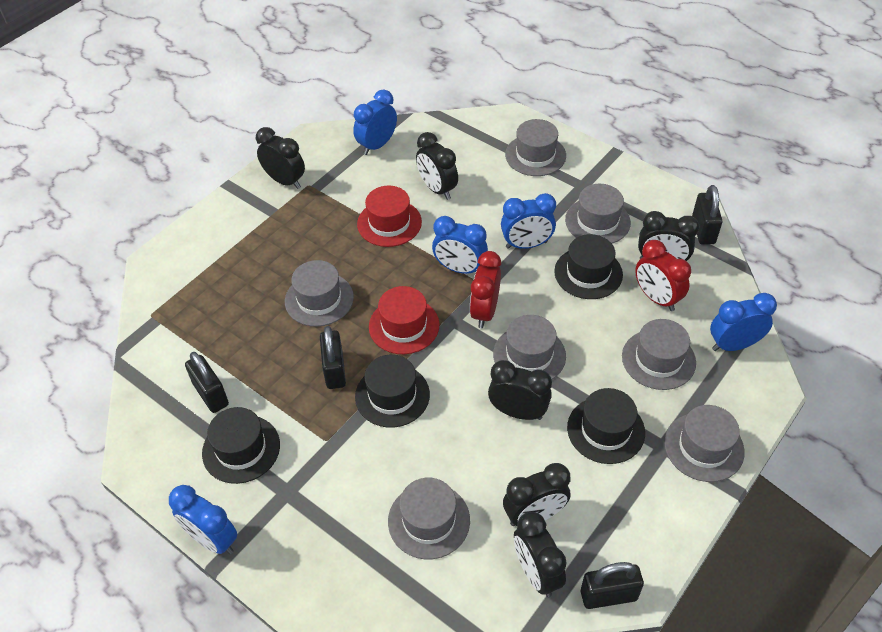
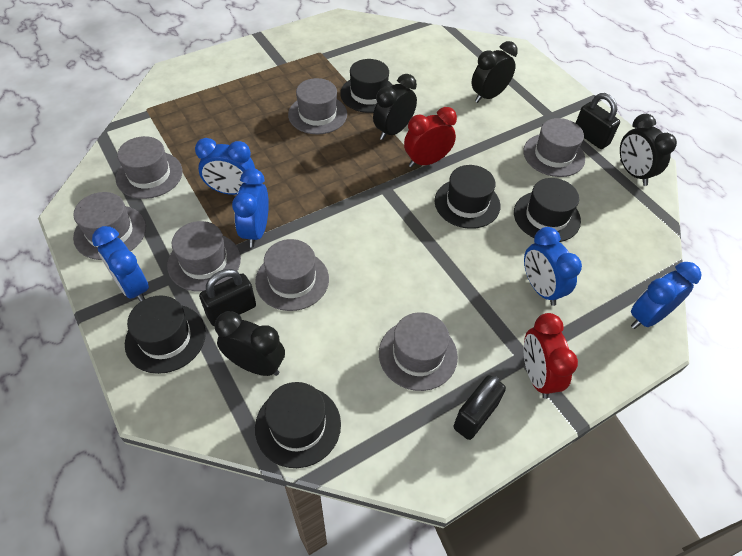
black clock: 6 -> 4
black hat: 4 -> 5
black padlock: 4 -> 3
red hat: 2 -> 0

